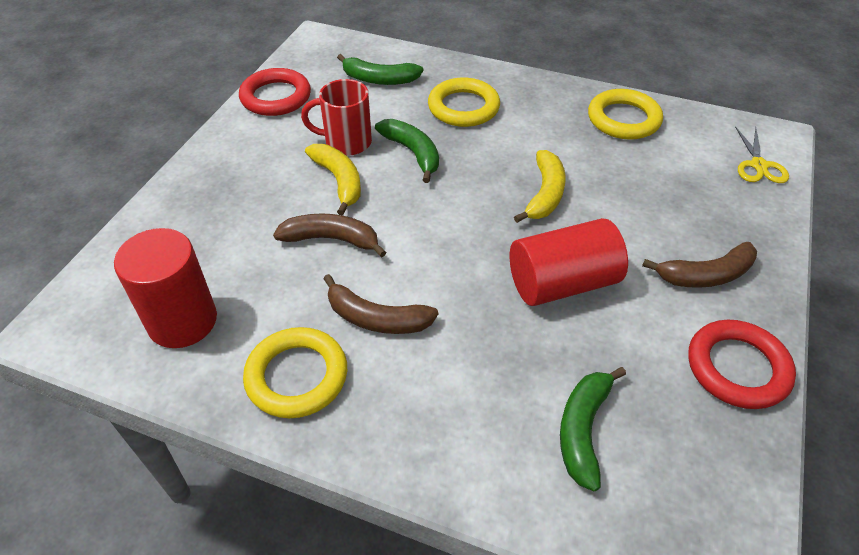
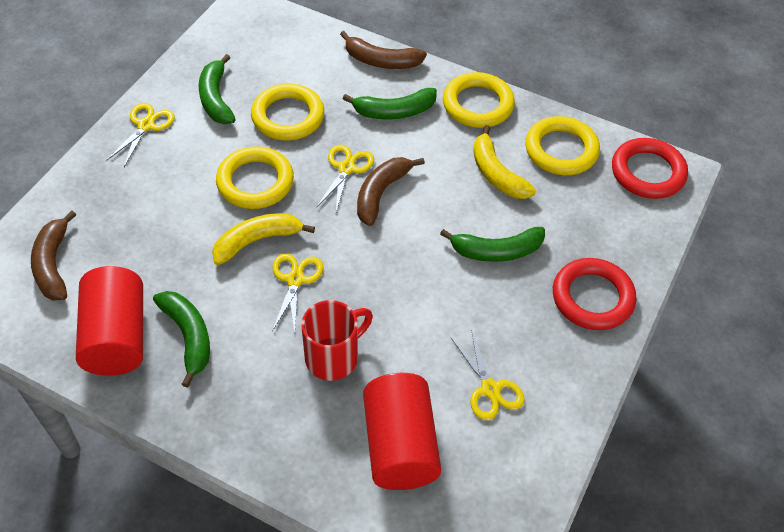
green banana: 3 -> 4
yellow ring: 3 -> 4
yellow scissors: 1 -> 4

